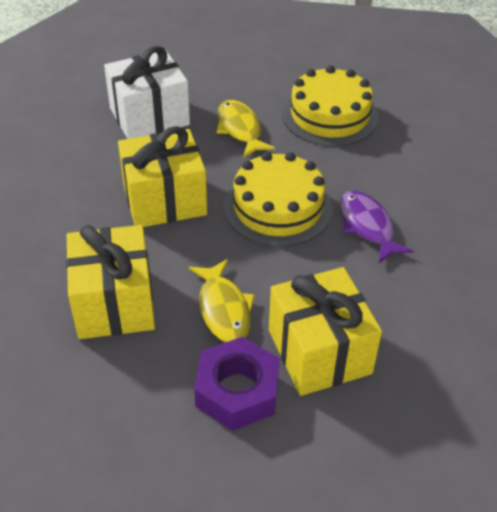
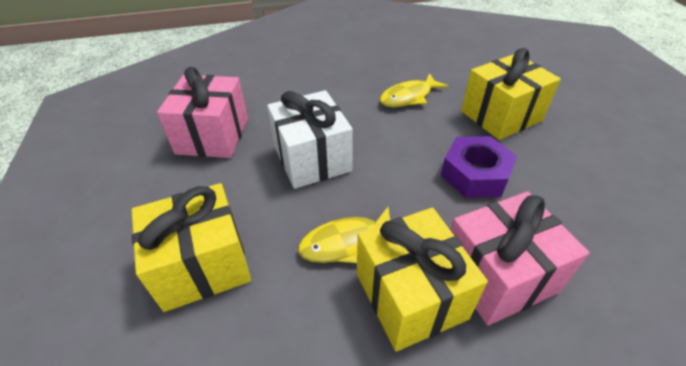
pink gift: 0 -> 2
purple fish: 1 -> 0
yellow cake: 2 -> 0

